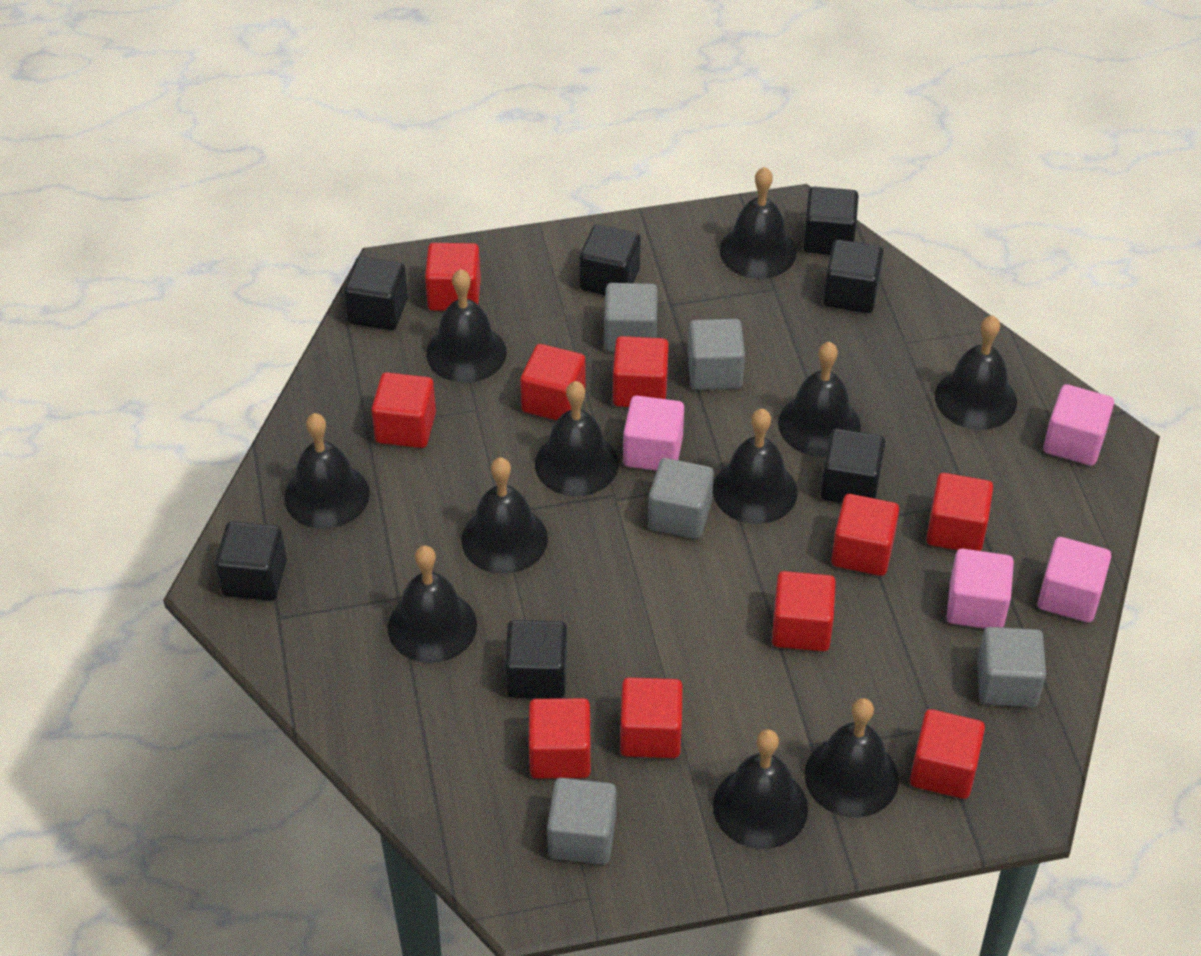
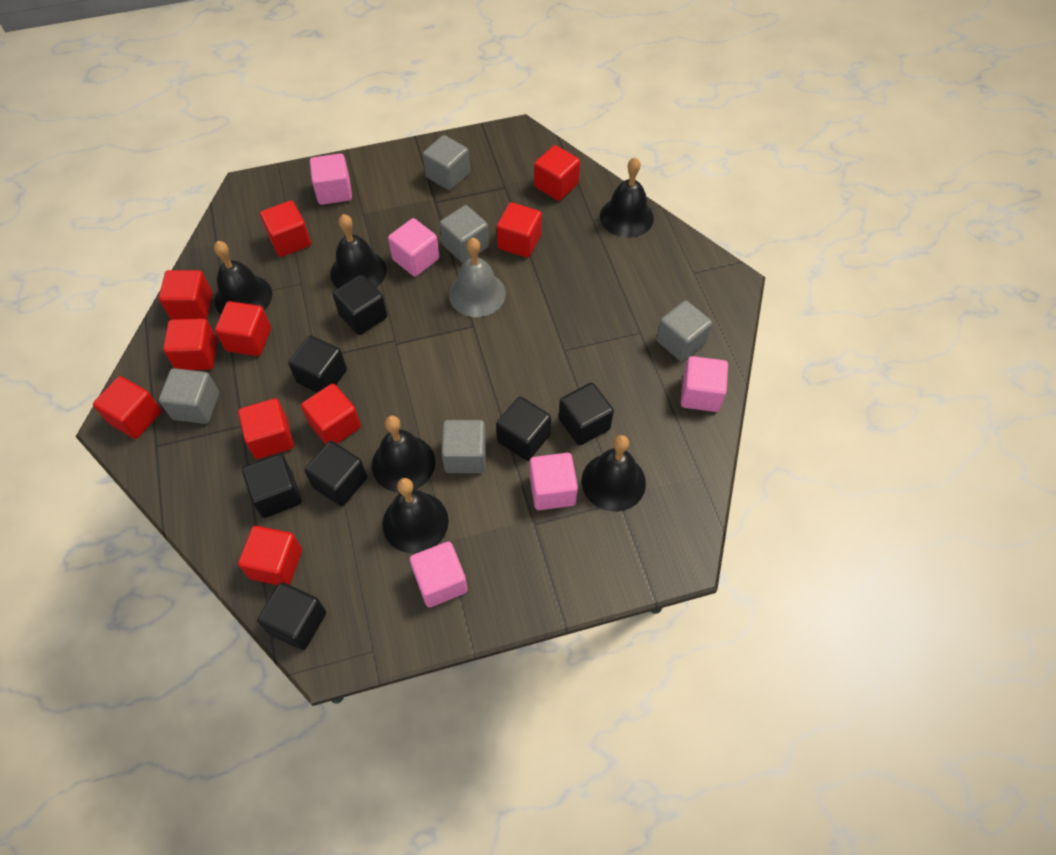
black bell: 11 -> 6
grey bell: 0 -> 1
pink cube: 4 -> 5

